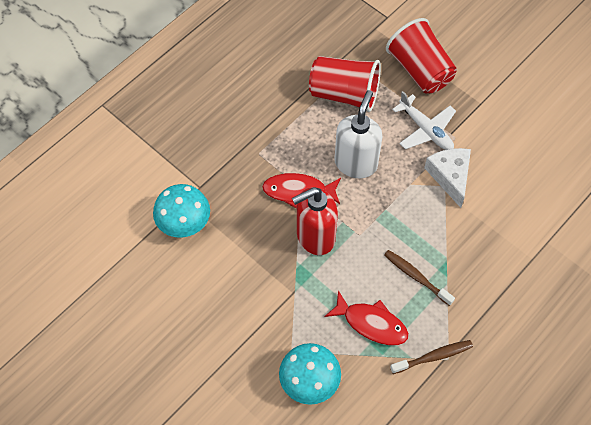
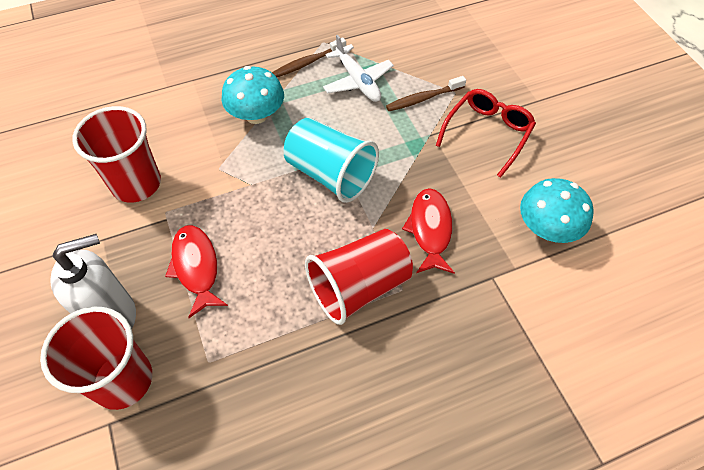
red cup: 2 -> 3
red glasses: 0 -> 1
red soap dispenser: 1 -> 0
turquoise cup: 0 -> 1
white cheese: 1 -> 0

